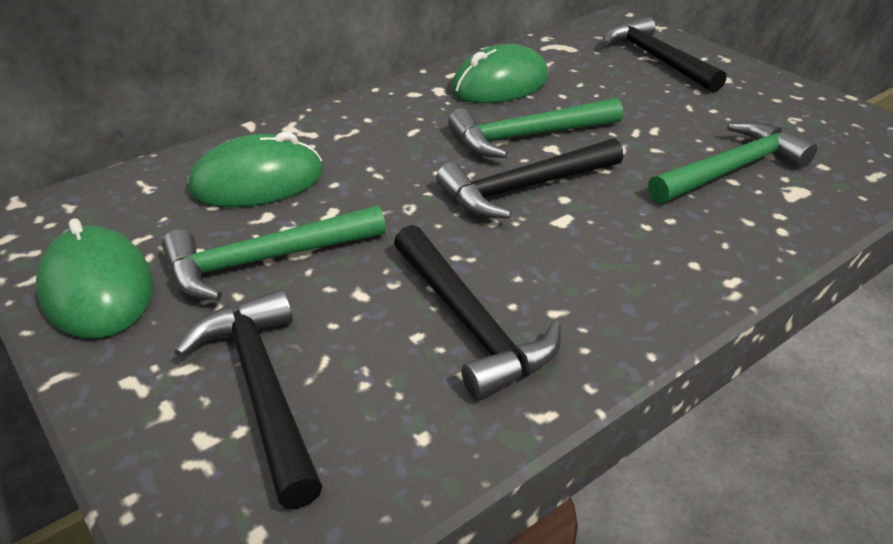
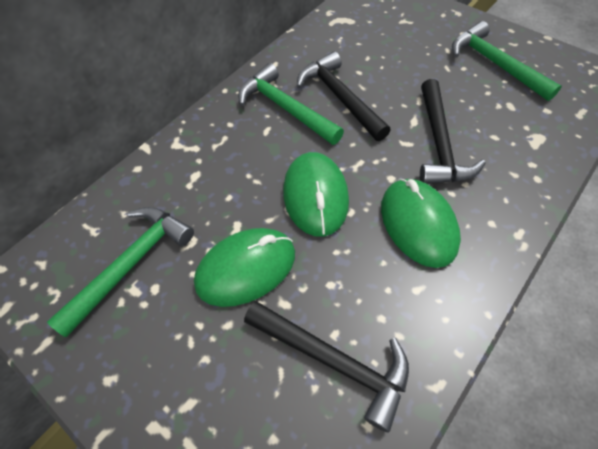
black hammer: 4 -> 3

